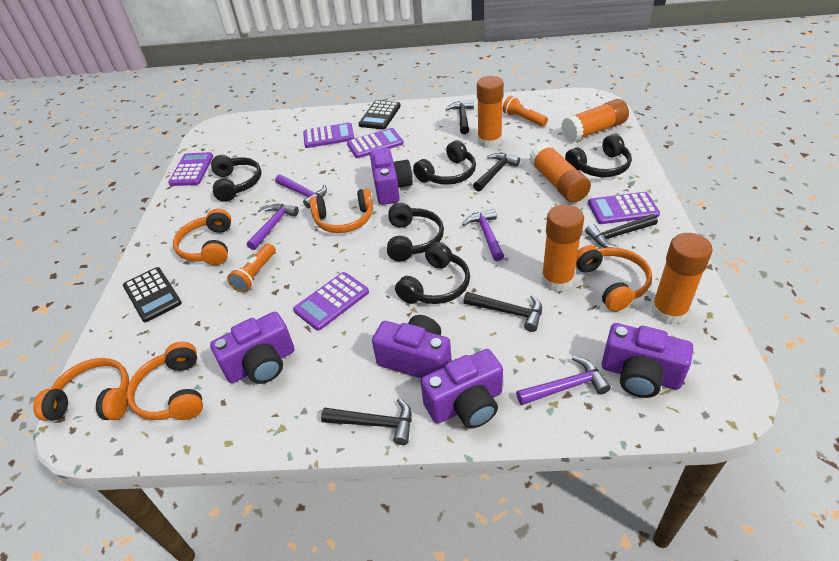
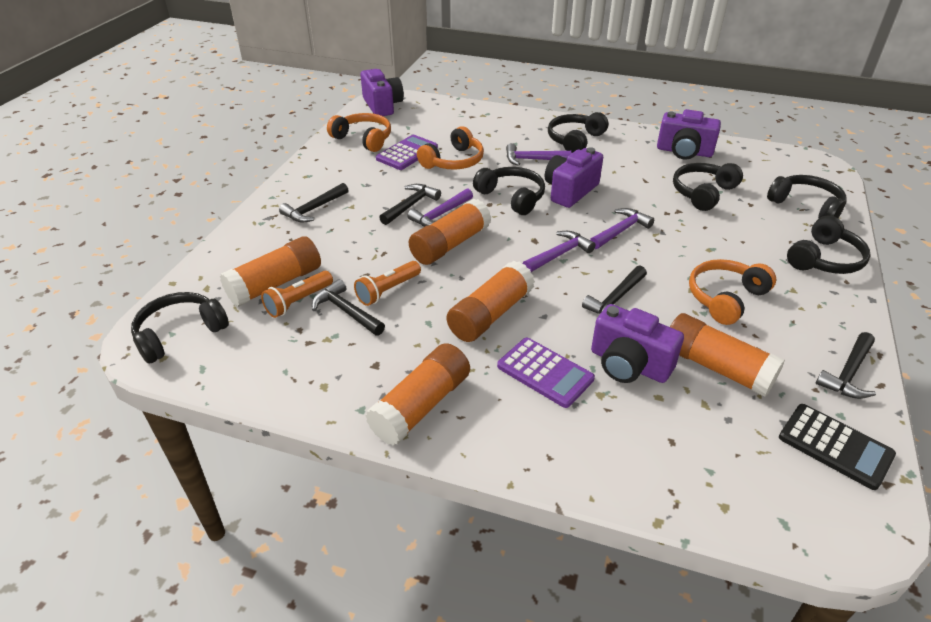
black calculator: 2 -> 1
black headphones: 5 -> 6
orange headphones: 5 -> 3
purple calculator: 5 -> 2
purple camera: 5 -> 4

